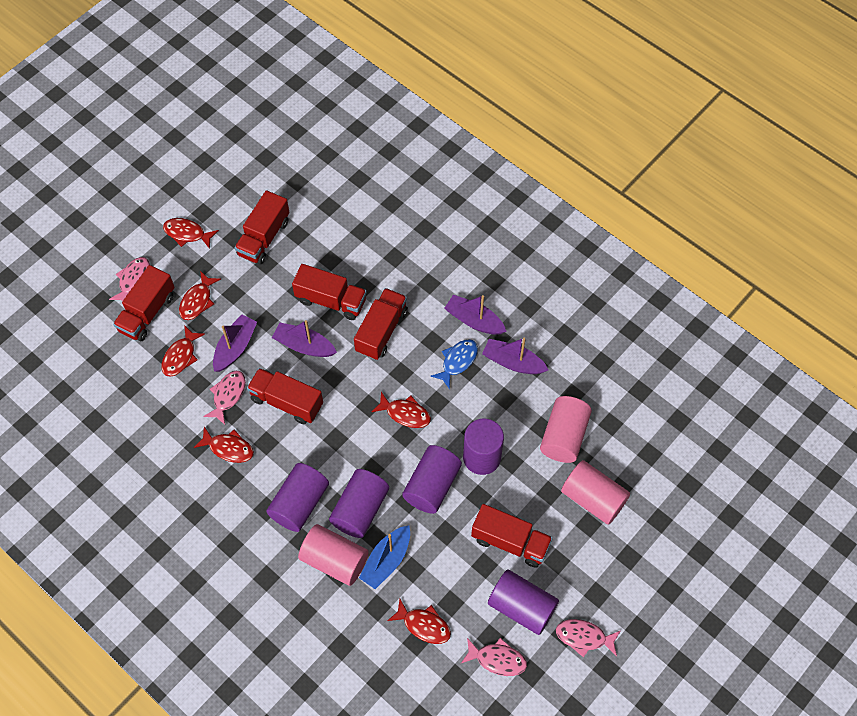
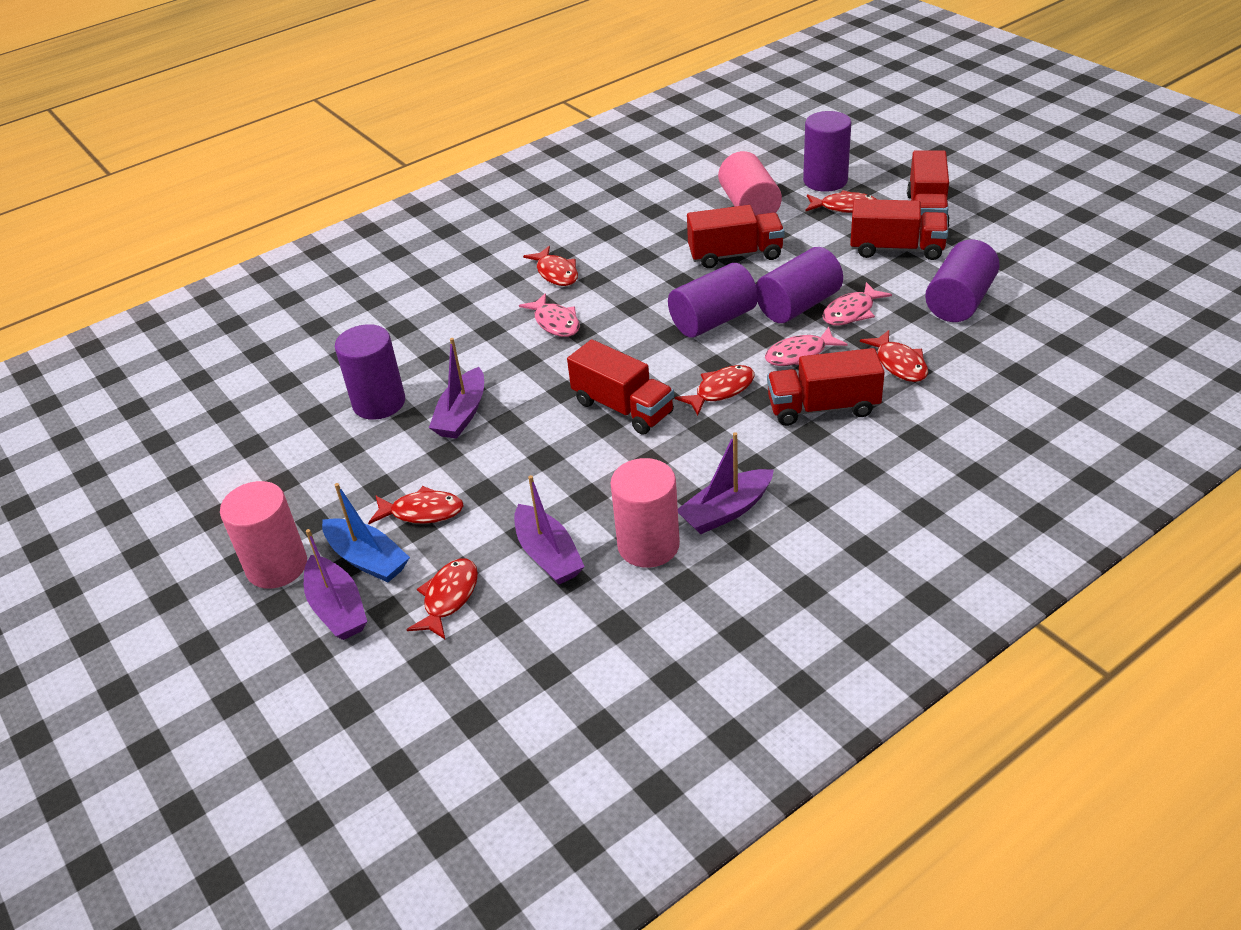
blue fish: 1 -> 0
pink fish: 4 -> 3
red truck: 6 -> 5

